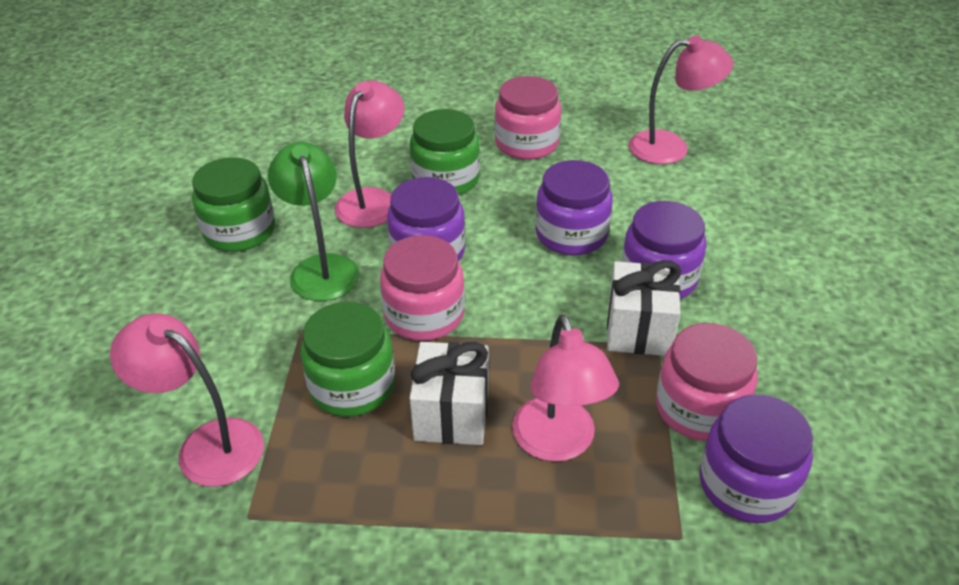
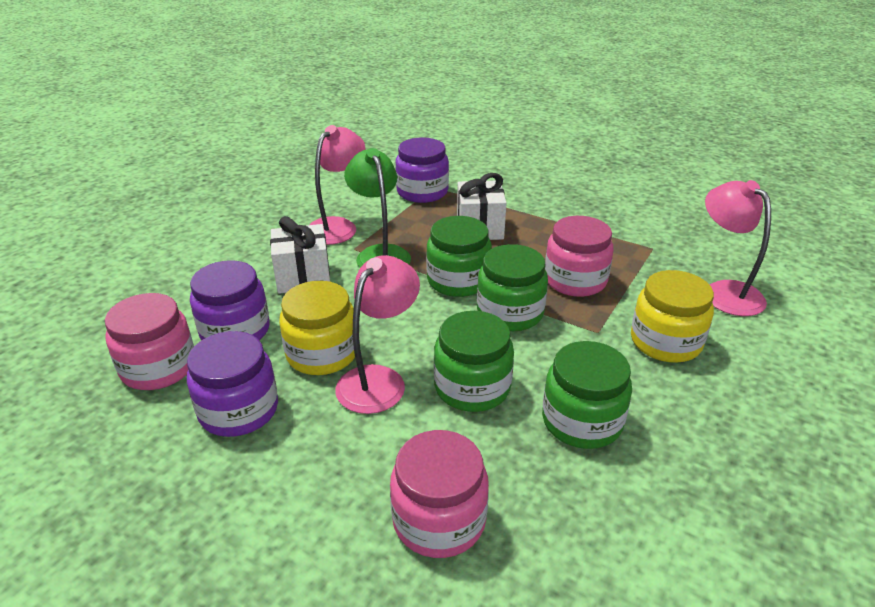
green jar: 3 -> 4
pink lamp: 4 -> 3
purple jar: 4 -> 3
yellow jar: 0 -> 2

